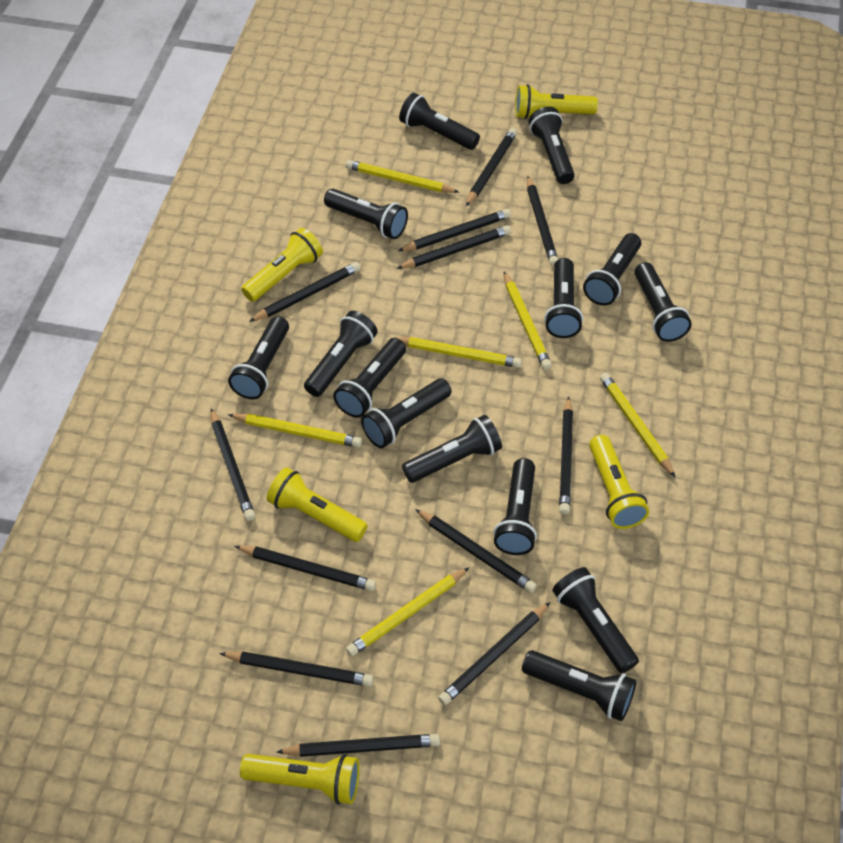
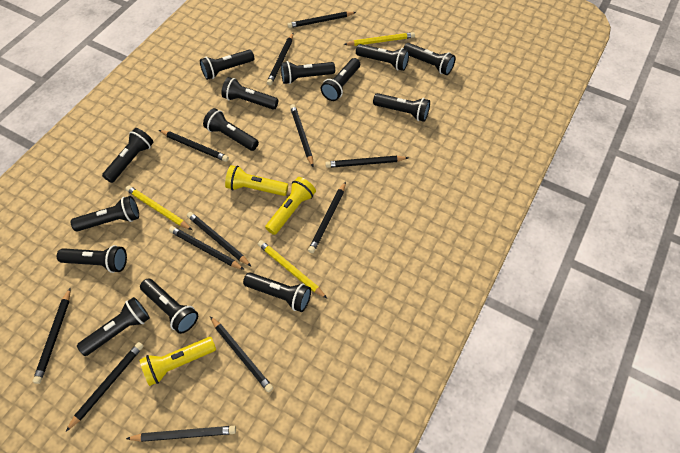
yellow flashlight: 5 -> 3
yellow pencil: 6 -> 3

